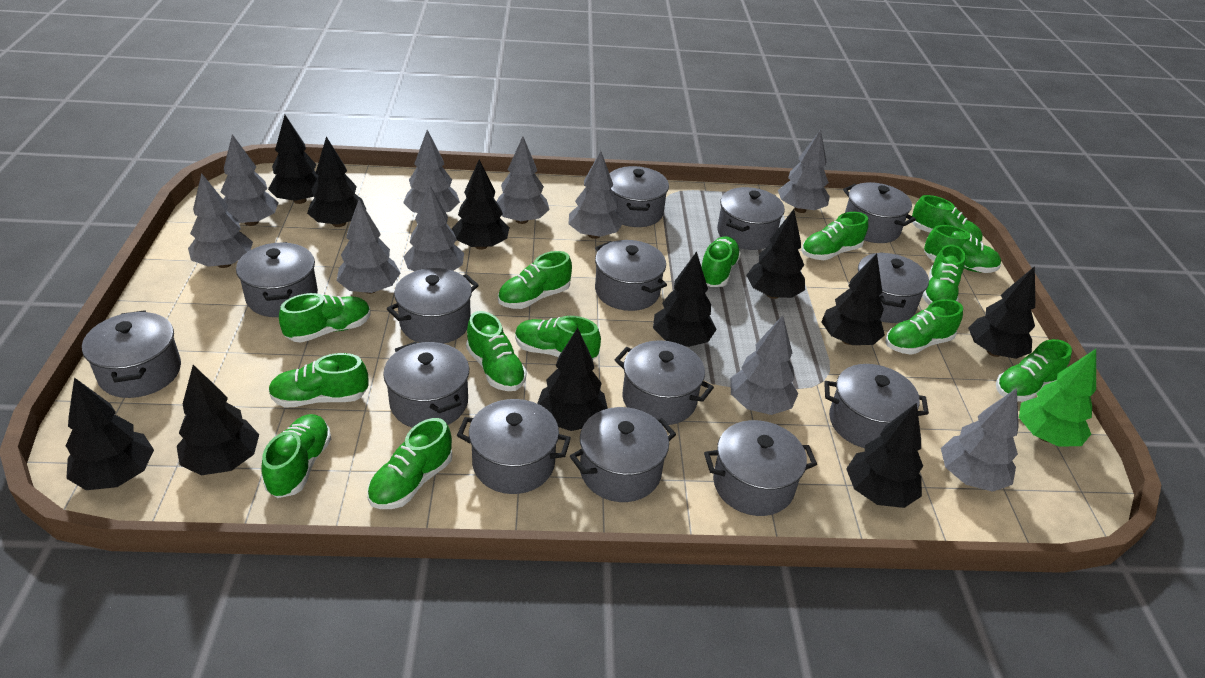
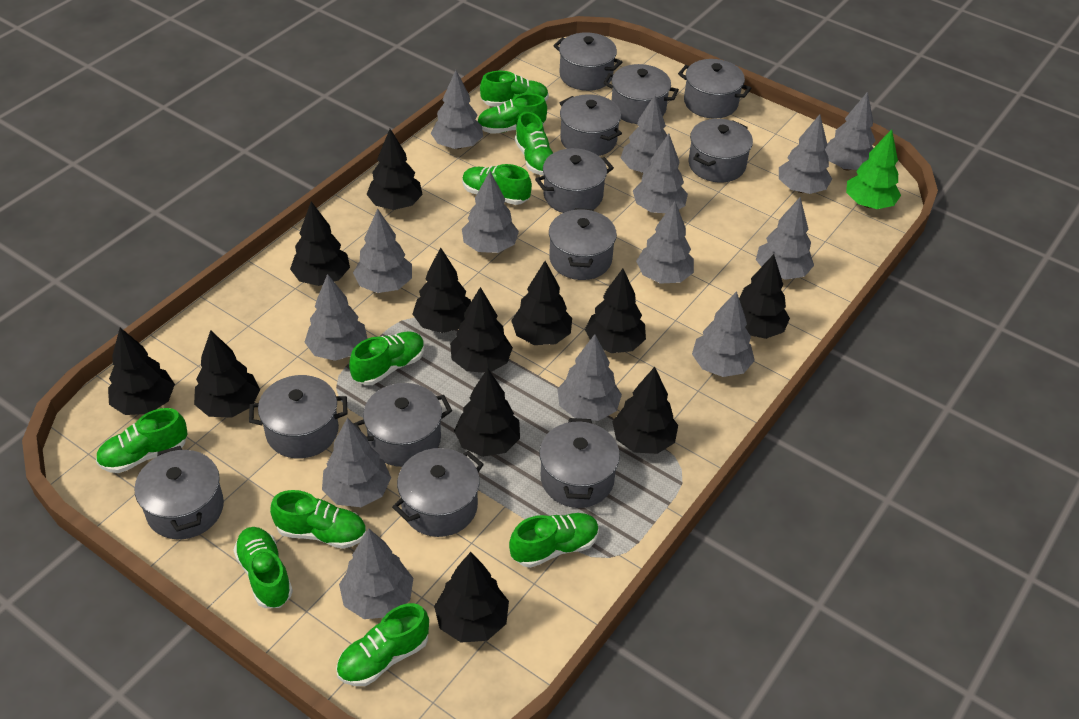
black tree: 11 -> 12
green shoe: 14 -> 10
grey pot: 14 -> 12
grey tree: 10 -> 14

